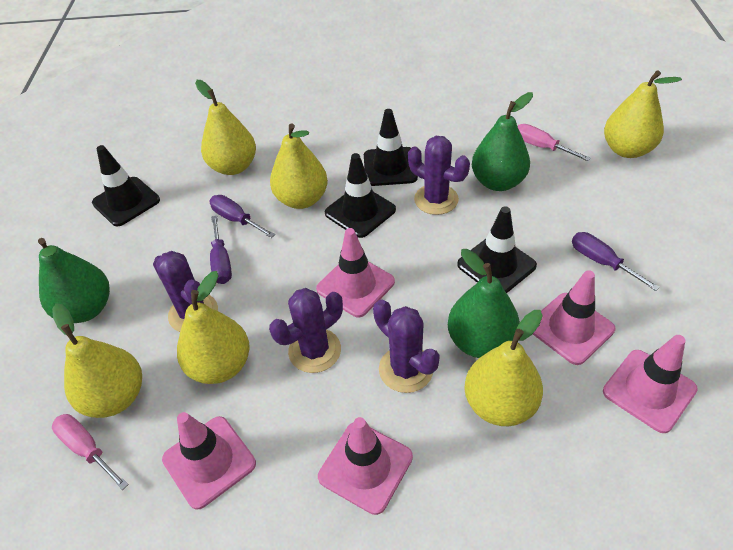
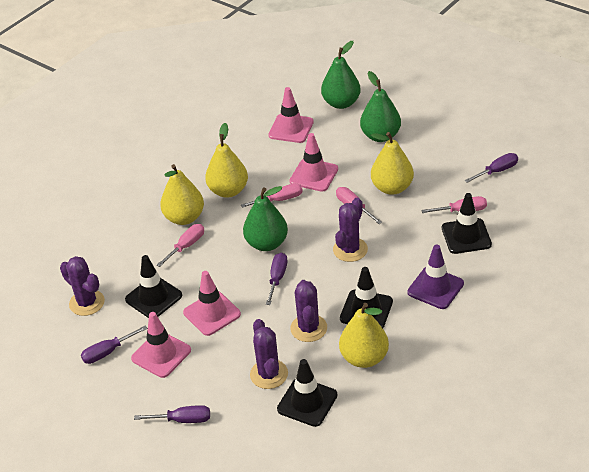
pink screwdriver: 2 -> 4
pink traffic cone: 5 -> 4
purple screwdriver: 3 -> 4
purple traffic cone: 0 -> 1
yellow pear: 6 -> 4

